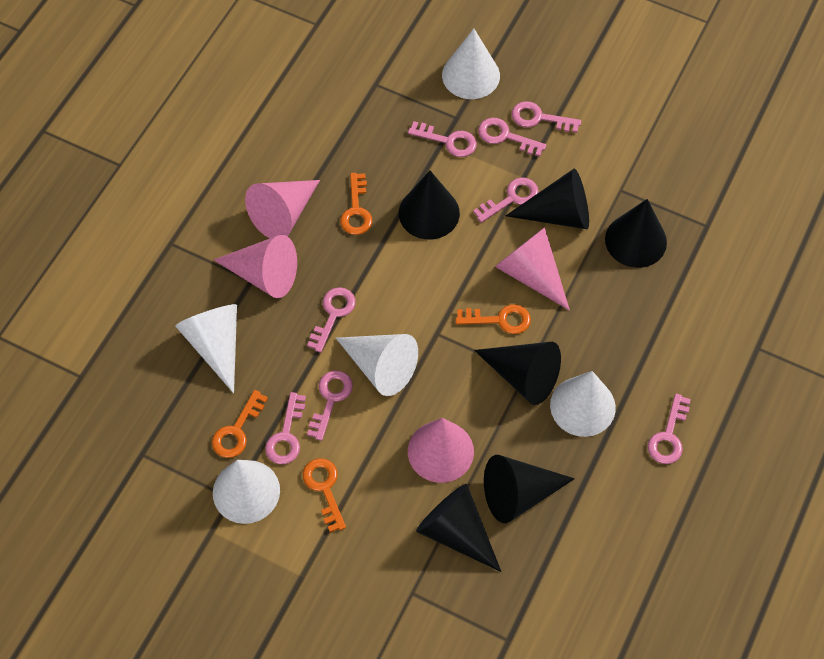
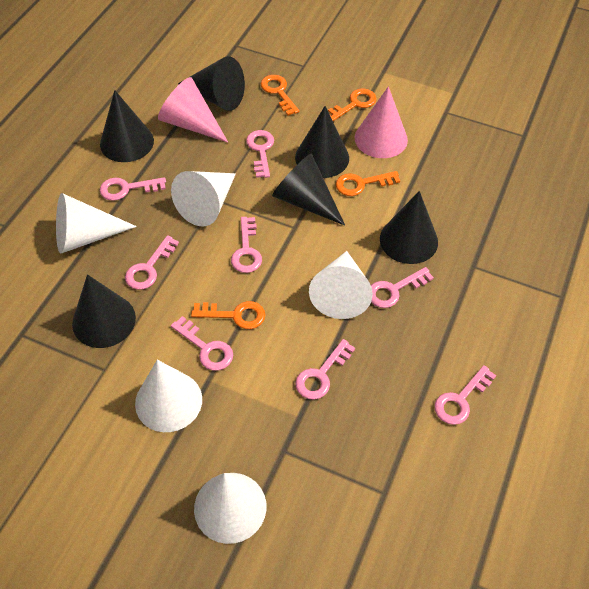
pink cone: 4 -> 2

